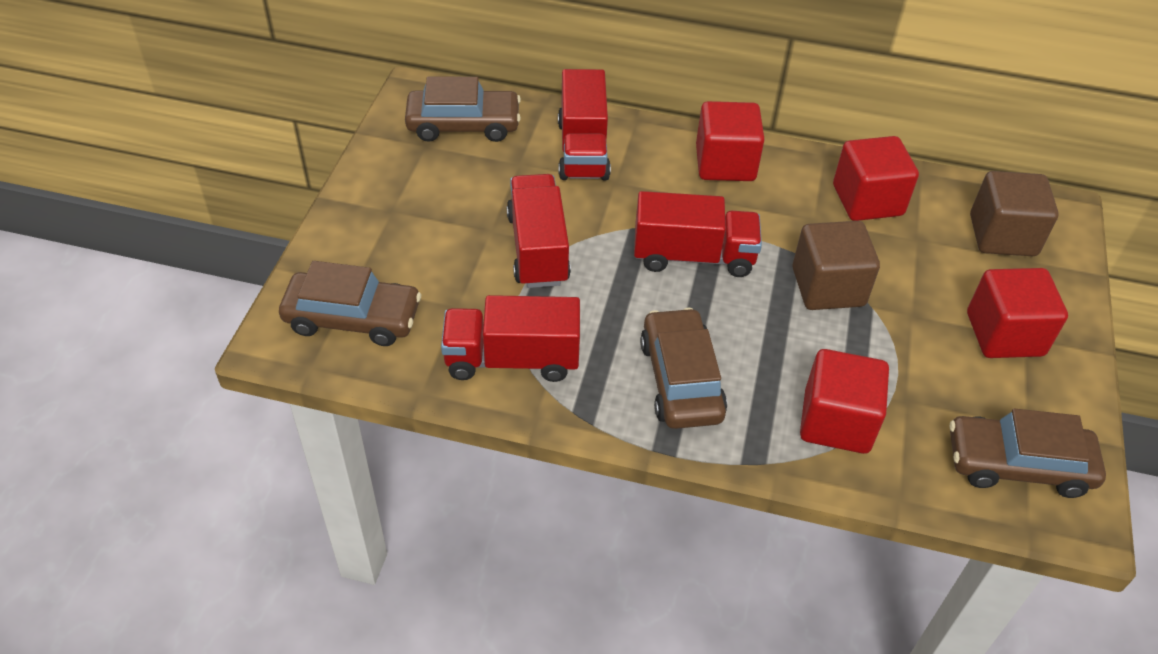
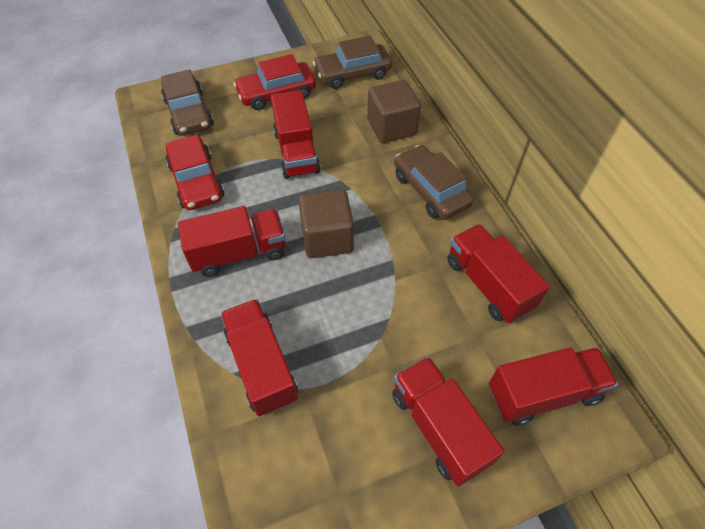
brown car: 4 -> 3
red car: 0 -> 2
red cube: 4 -> 0
red truck: 4 -> 6

